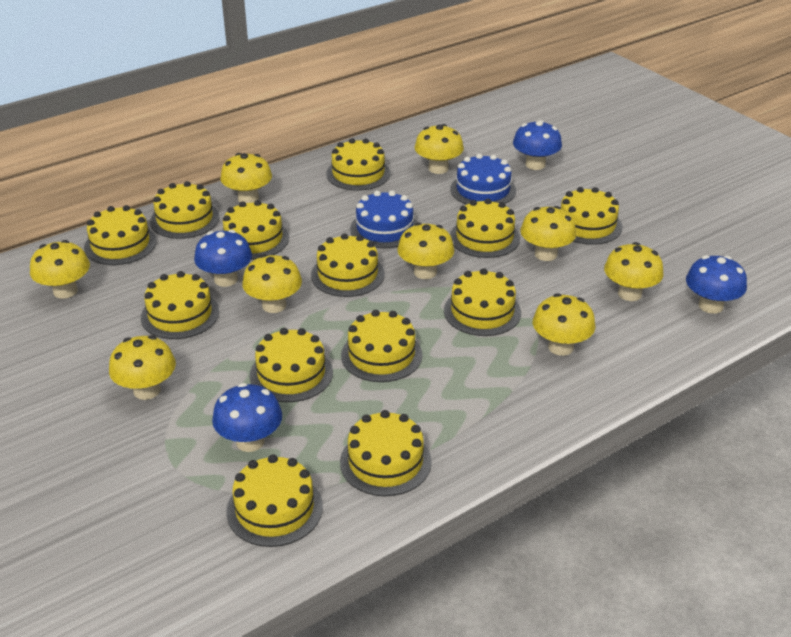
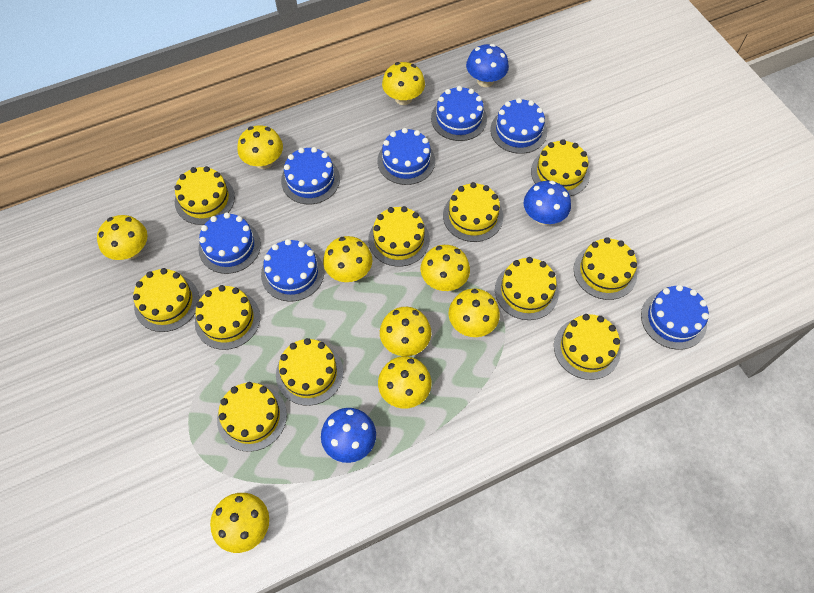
blue cake: 2 -> 7
blue mushroom: 4 -> 3
yellow cake: 13 -> 11

